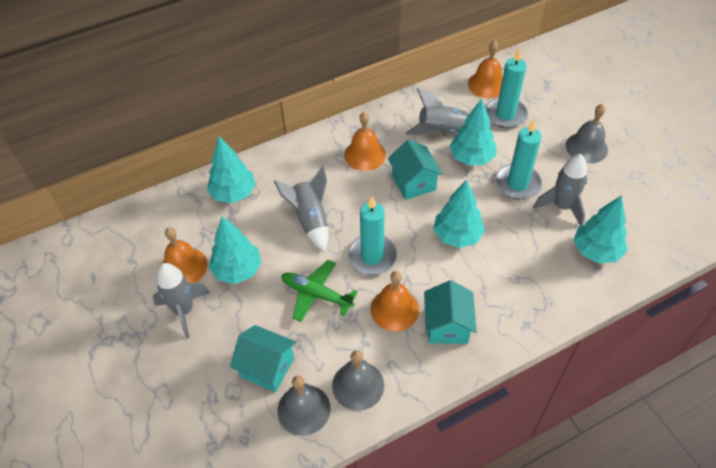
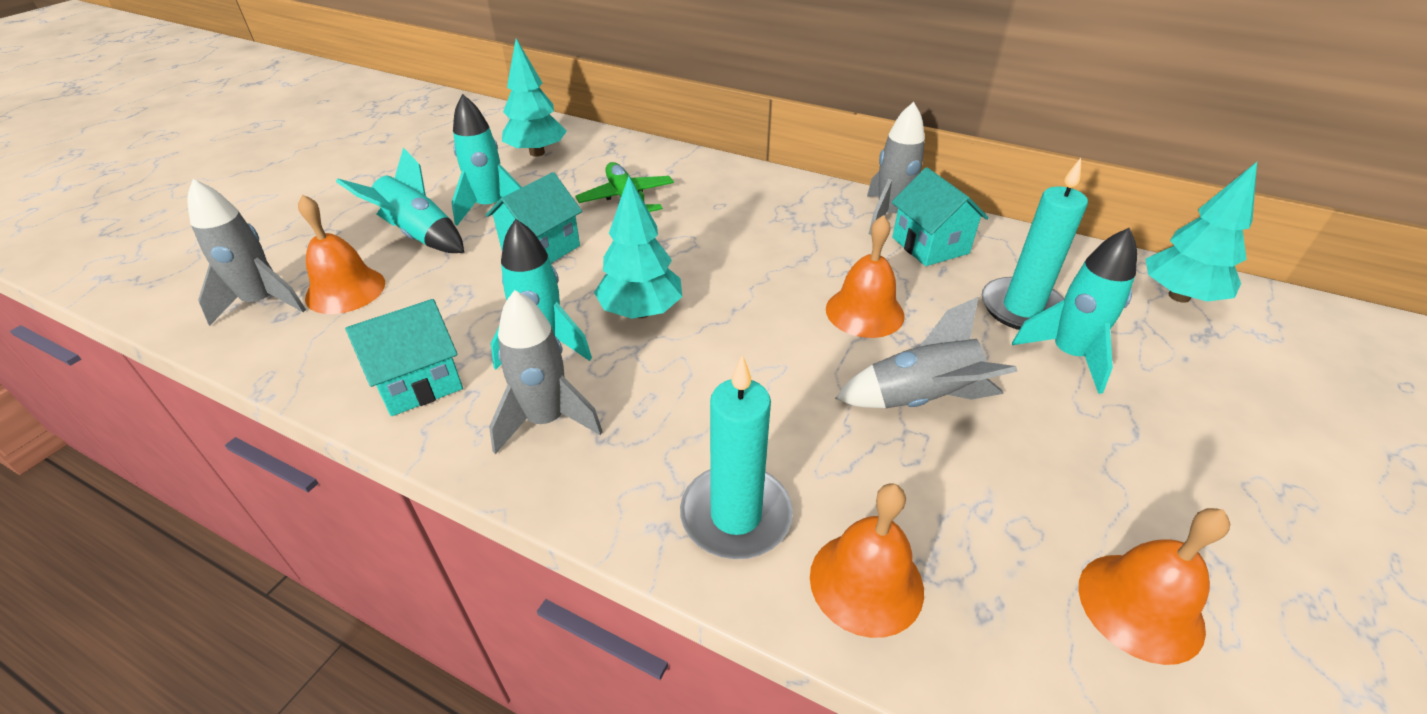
grey bell: 3 -> 0
turquoise candle: 3 -> 2
turquoise rocket: 0 -> 4
turquoise tree: 5 -> 3

